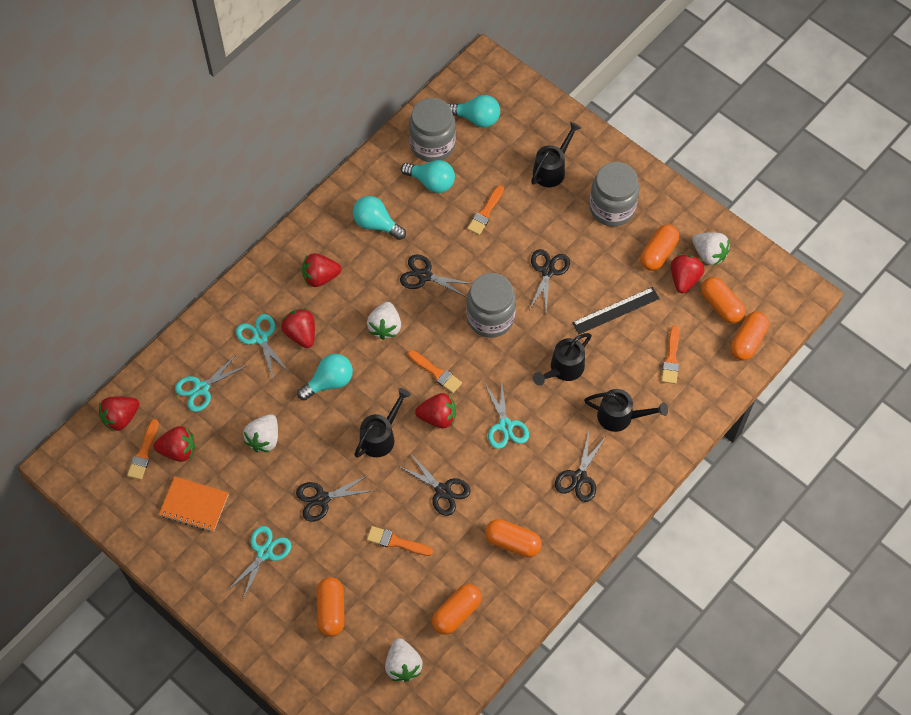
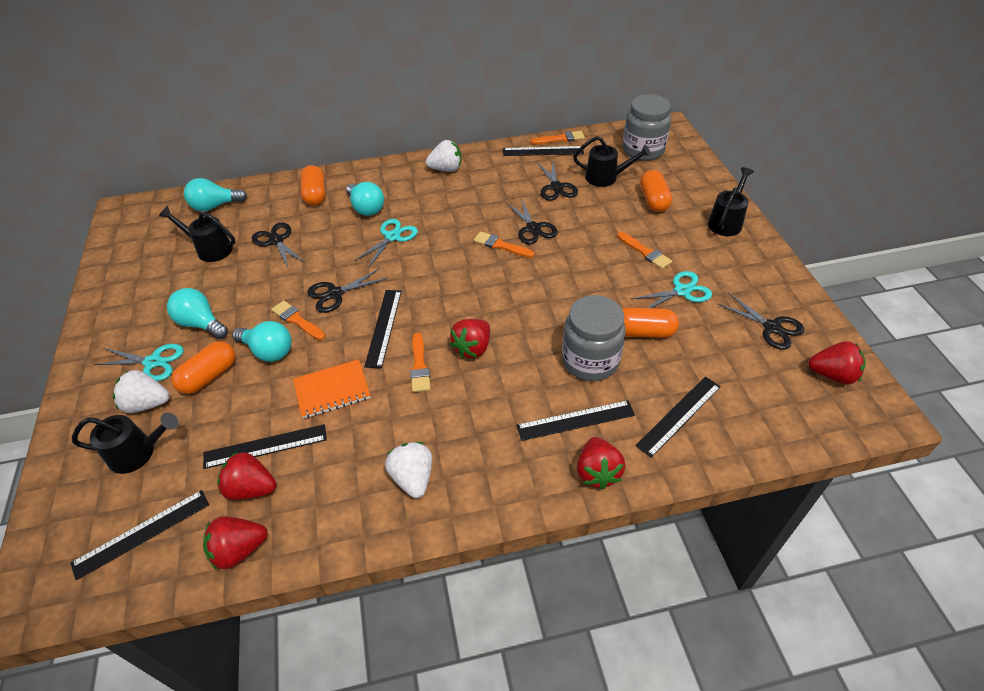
black ruler: 1 -> 6
grey jar: 3 -> 2
orange capsule: 6 -> 4
red strawberry: 6 -> 5
turquoise scissors: 4 -> 3
white strawberry: 4 -> 3

